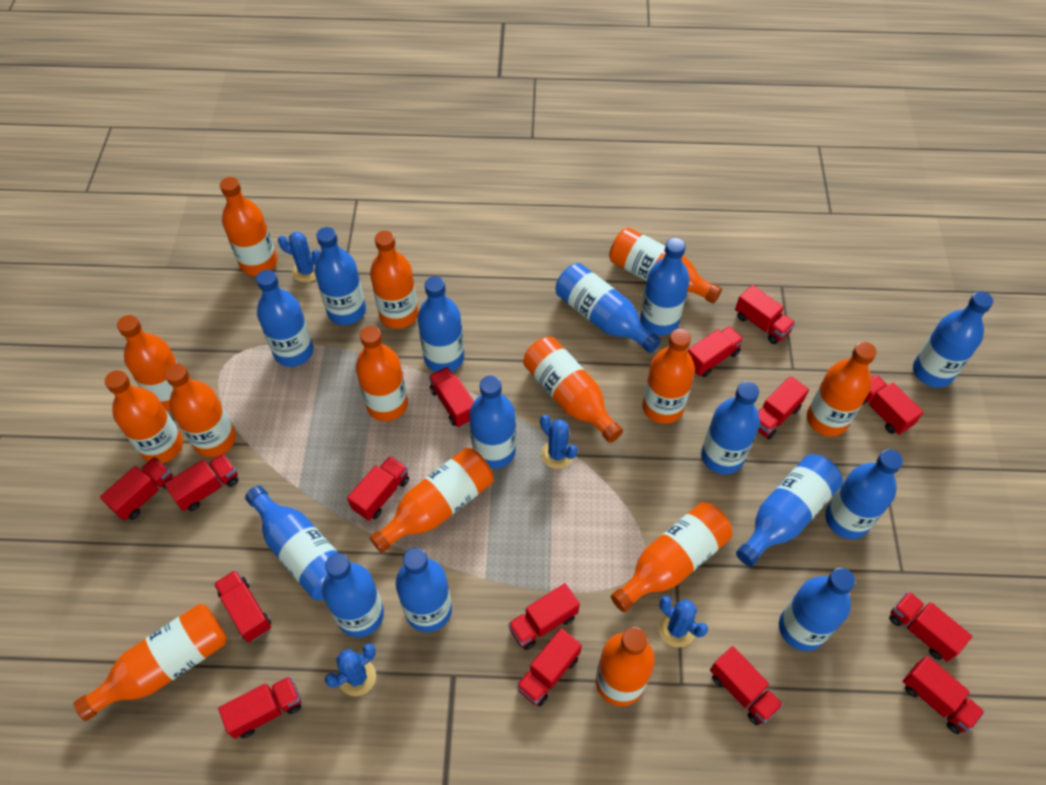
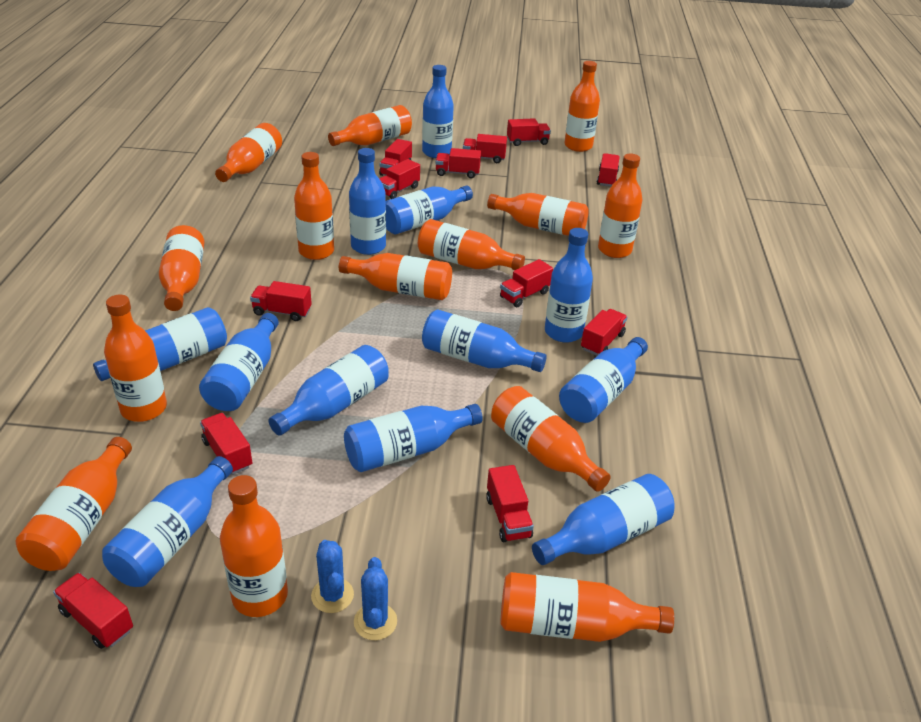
blue bottle: 14 -> 12
blue cactus: 4 -> 2
red truck: 15 -> 12

